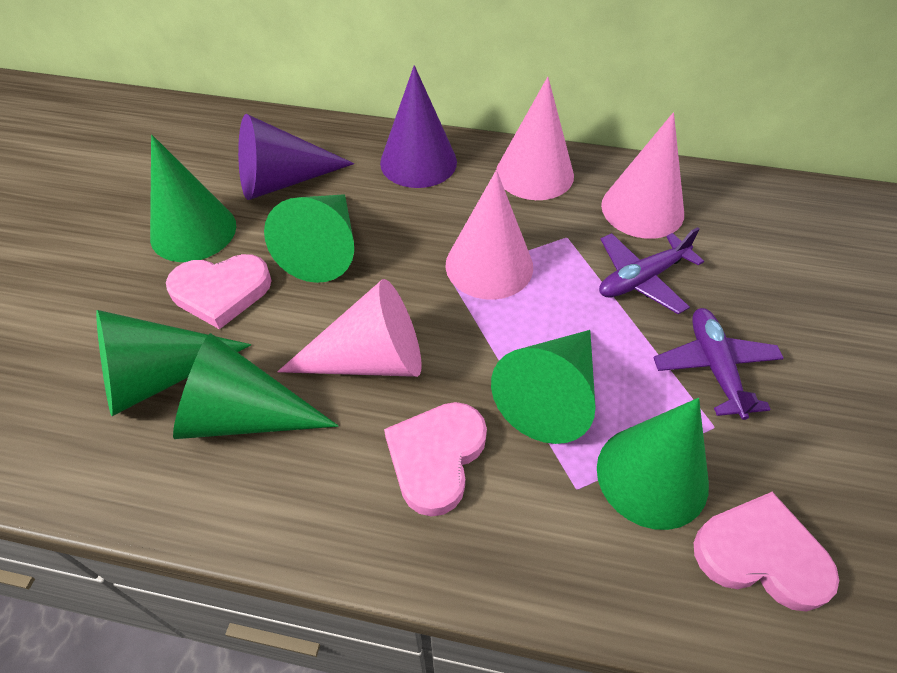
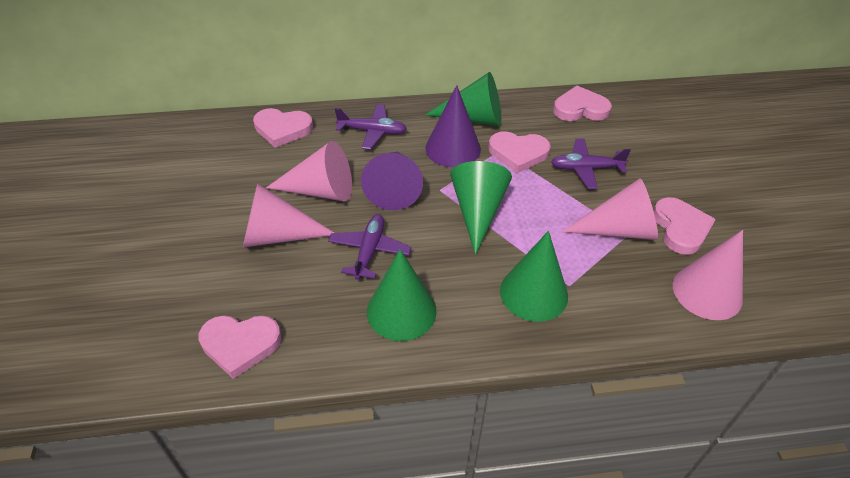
green cone: 6 -> 4
pink heart: 3 -> 5
purple plane: 2 -> 3

